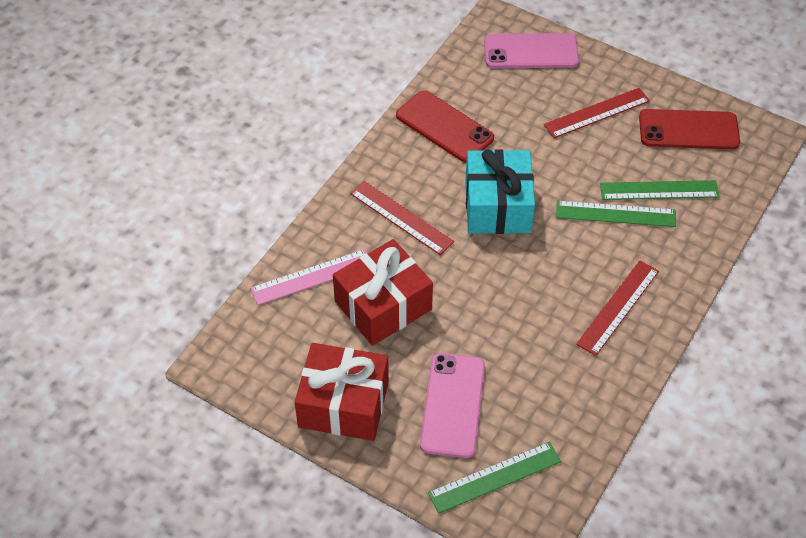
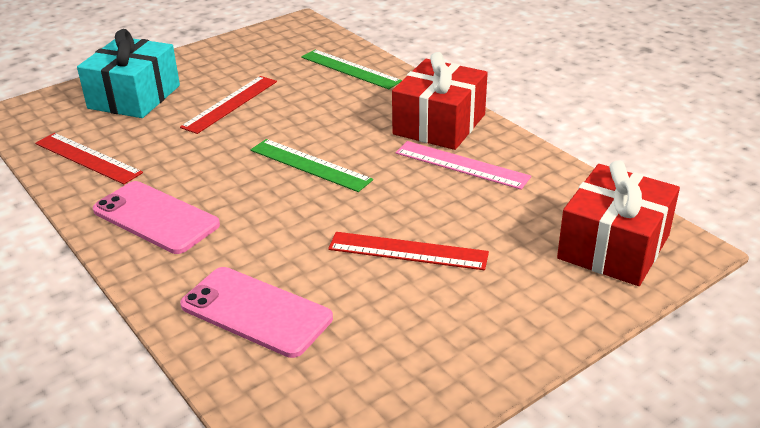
green ruler: 3 -> 2
red phone: 2 -> 0

